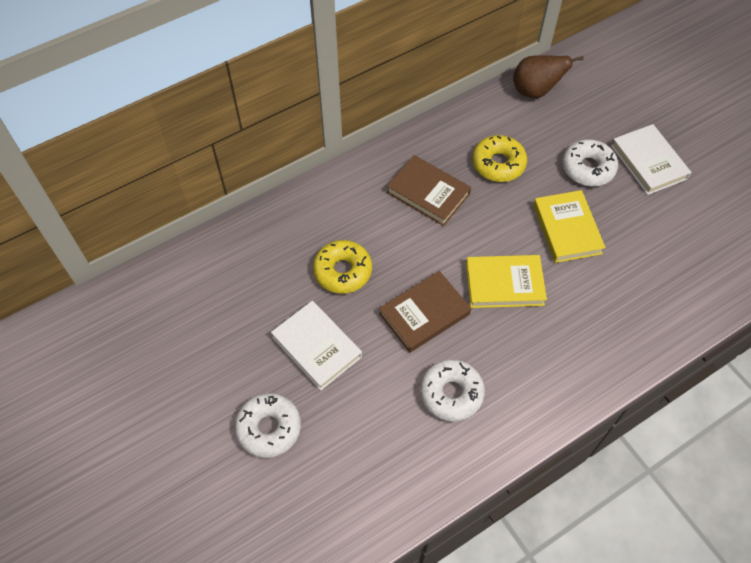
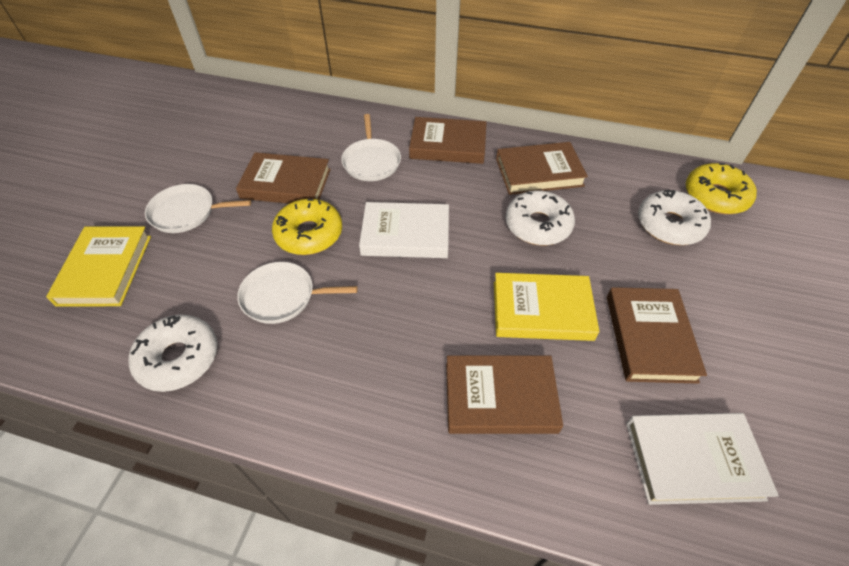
brown book: 2 -> 5
brown pear: 1 -> 0
white pan: 0 -> 3

